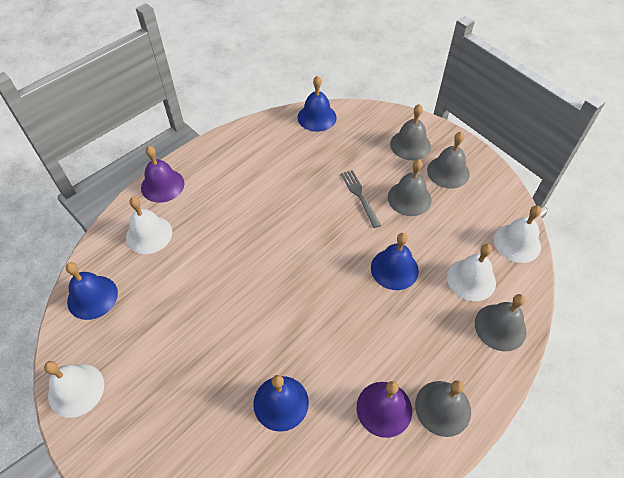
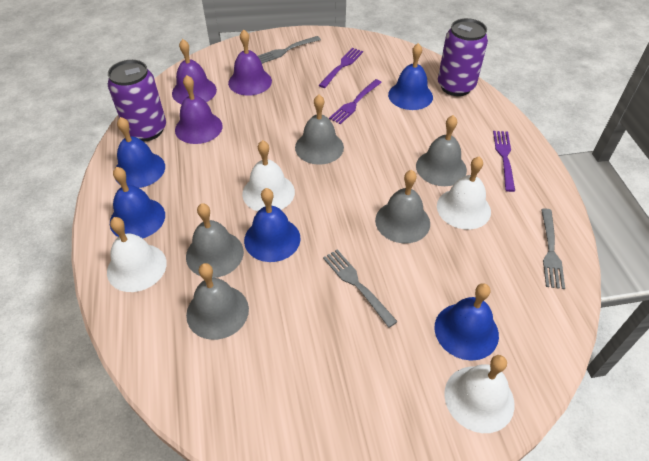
blue bell: 4 -> 5
grey fork: 1 -> 3
purple bell: 2 -> 3
purple can: 0 -> 2
purple fork: 0 -> 3

